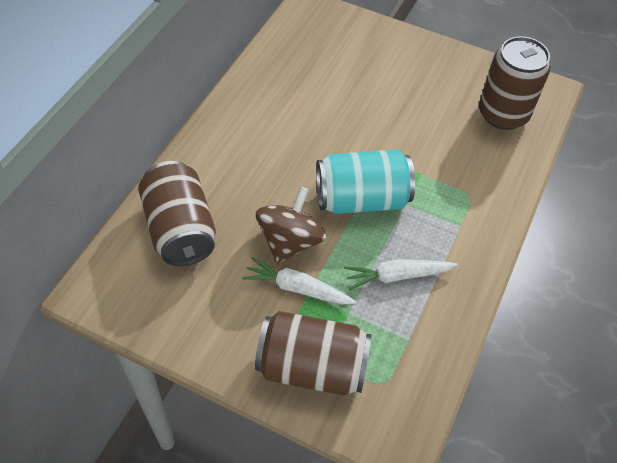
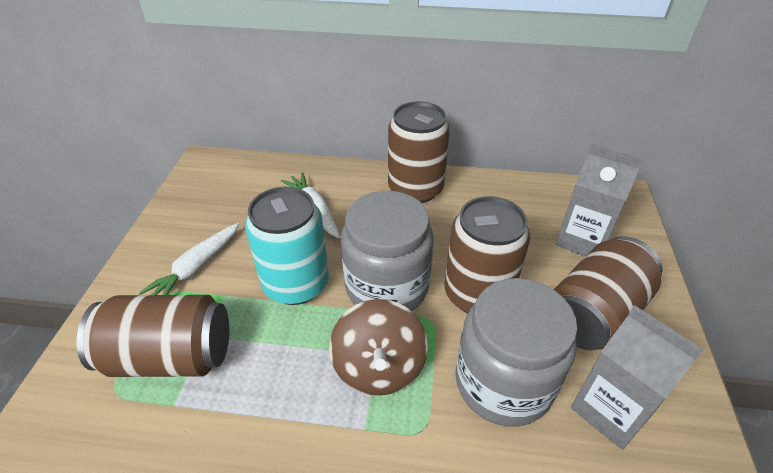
brown can: 3 -> 4
grey carton: 0 -> 2
grey jar: 0 -> 2

